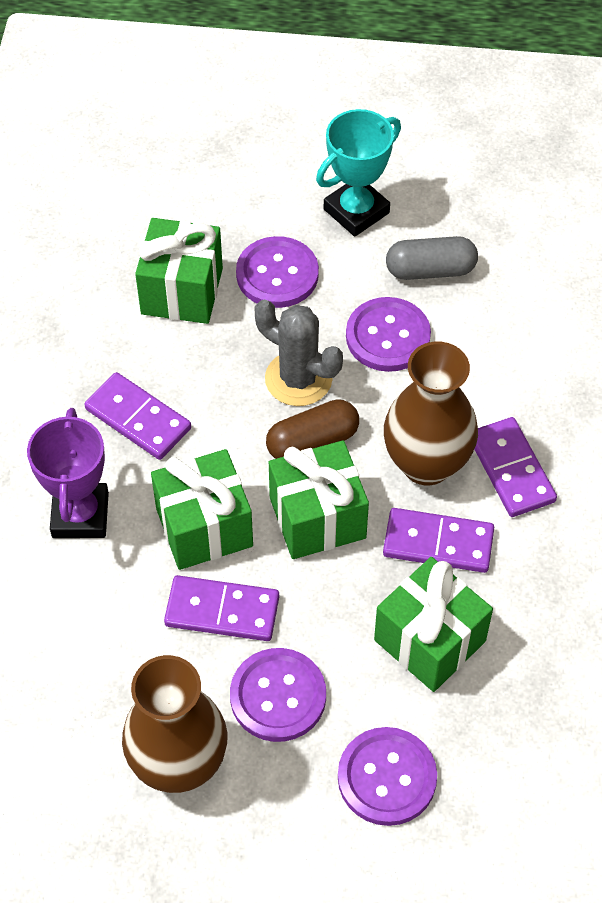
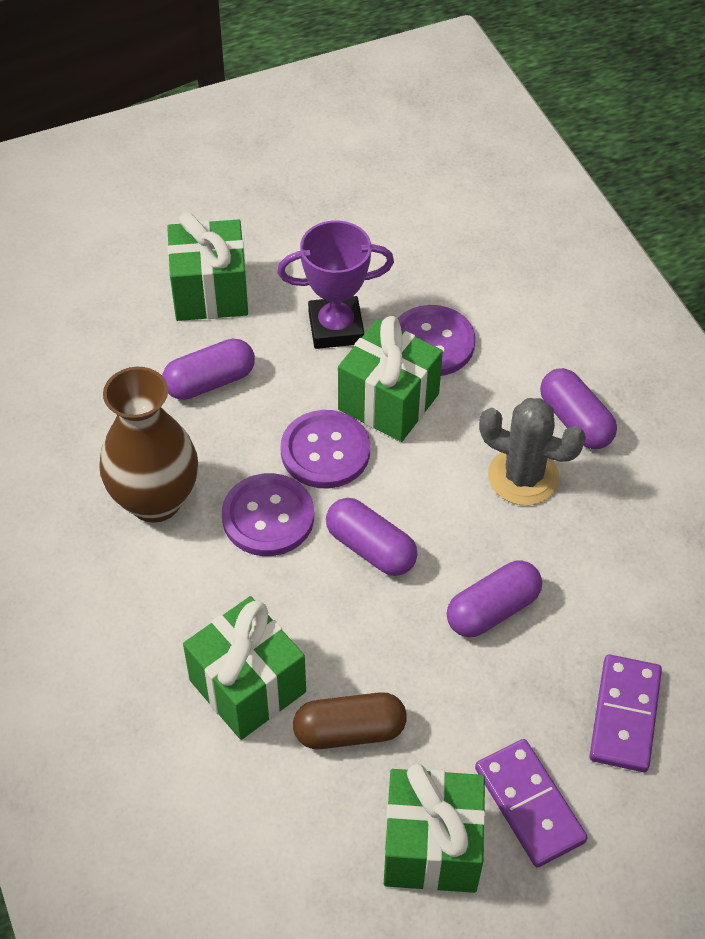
brown vase: 2 -> 1
grey capsule: 1 -> 0
purple button: 4 -> 3
purple capsule: 0 -> 4
purple domino: 4 -> 2
turquoise trophy: 1 -> 0

